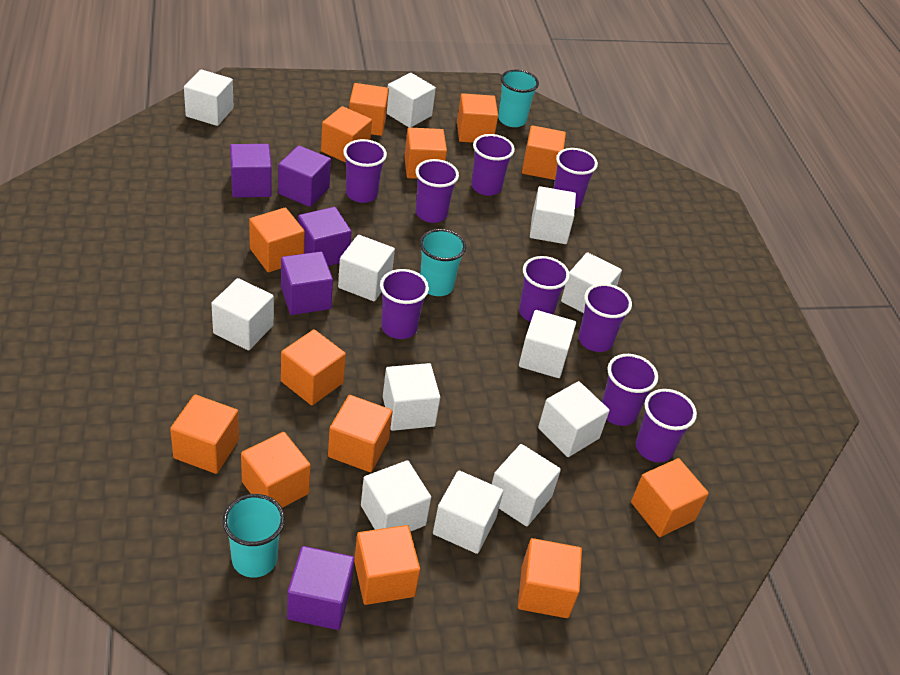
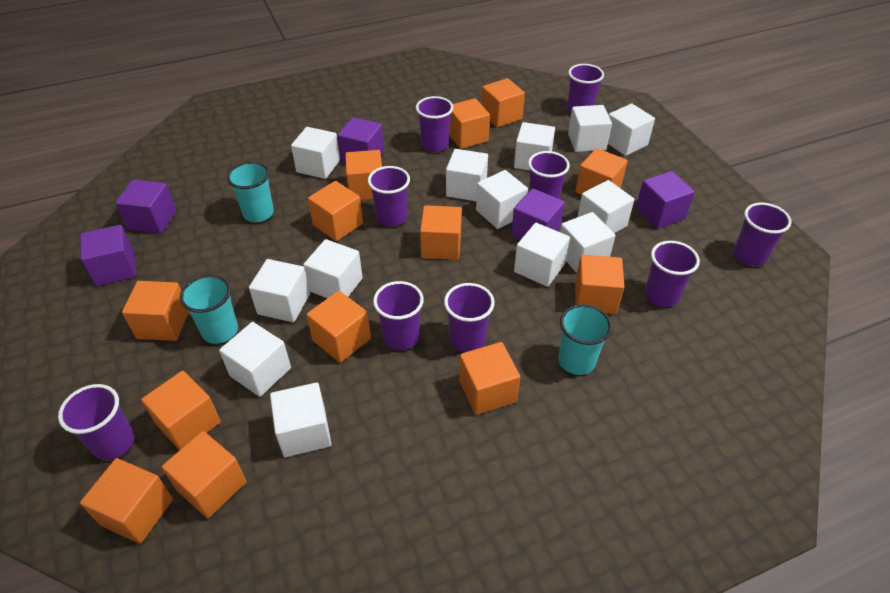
white cube: 12 -> 13

